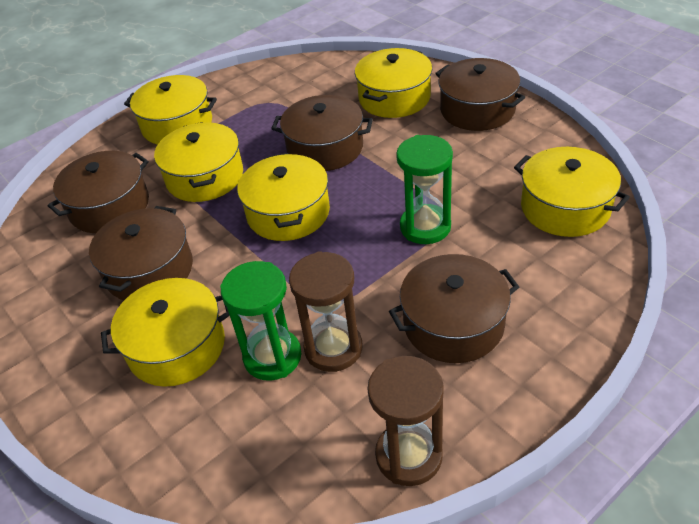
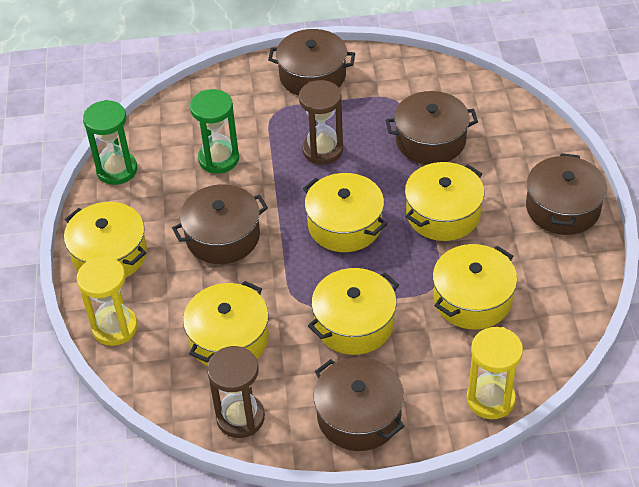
yellow hourglass: 0 -> 2

